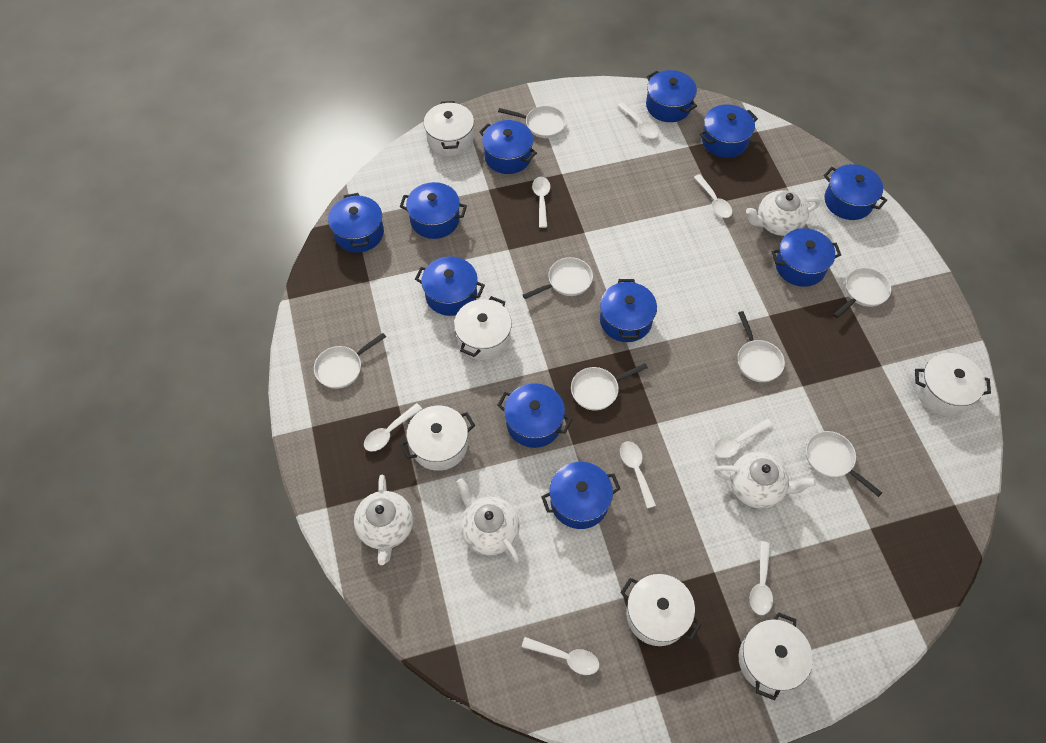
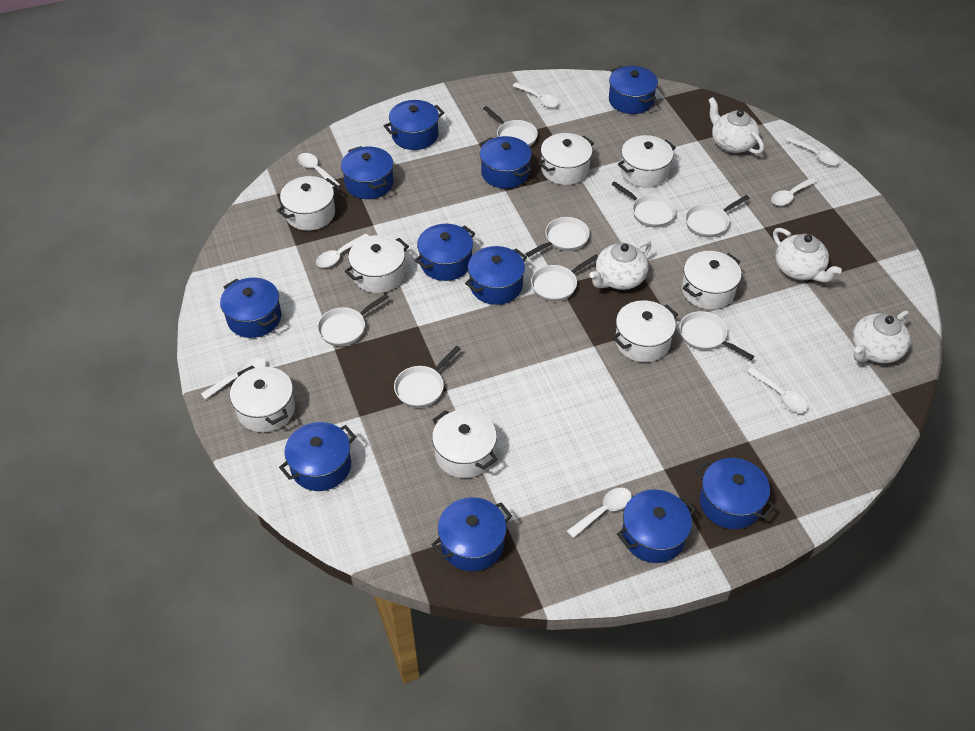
white pan: 7 -> 8
white pot: 6 -> 8

